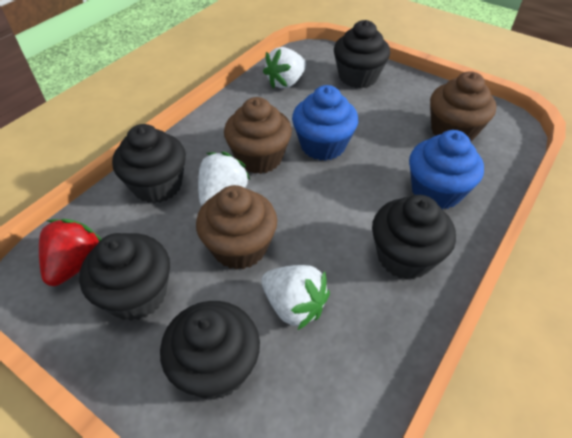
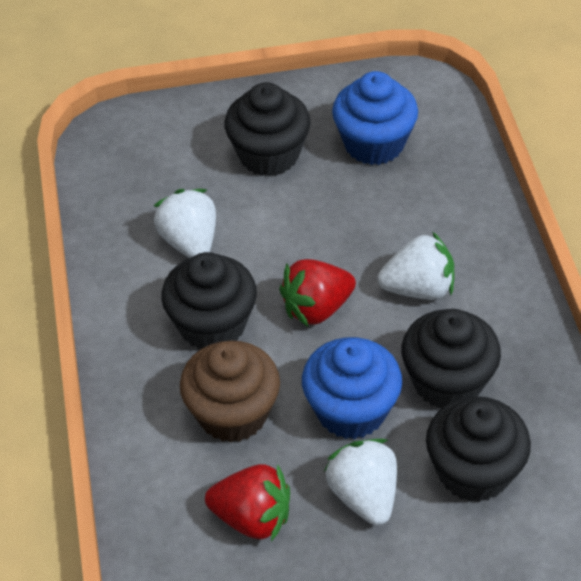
black cupcake: 5 -> 4
brown cupcake: 3 -> 1
red strawberry: 1 -> 2

